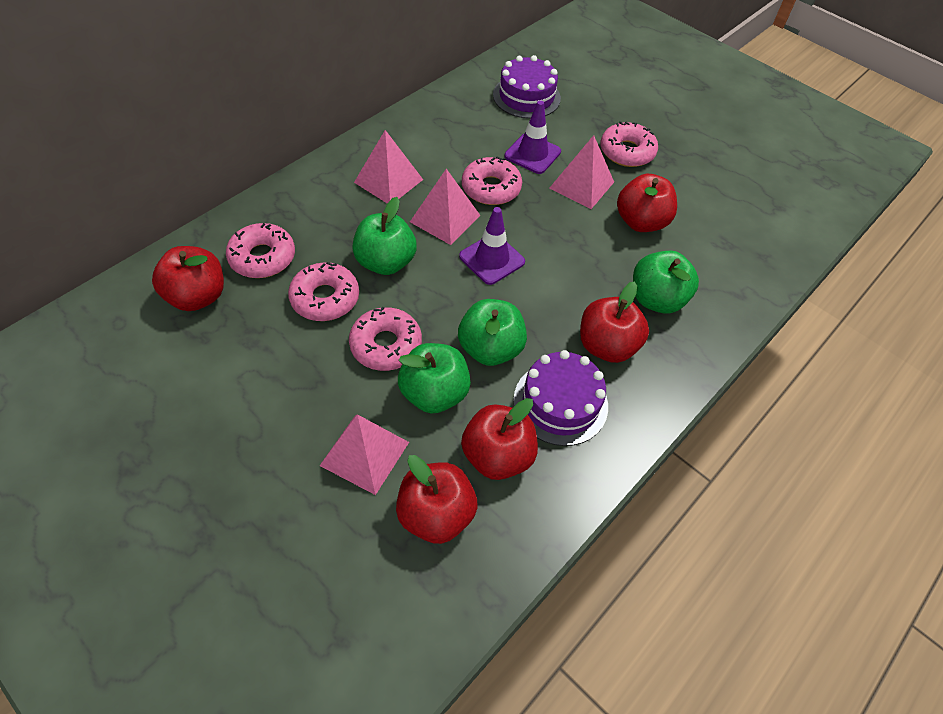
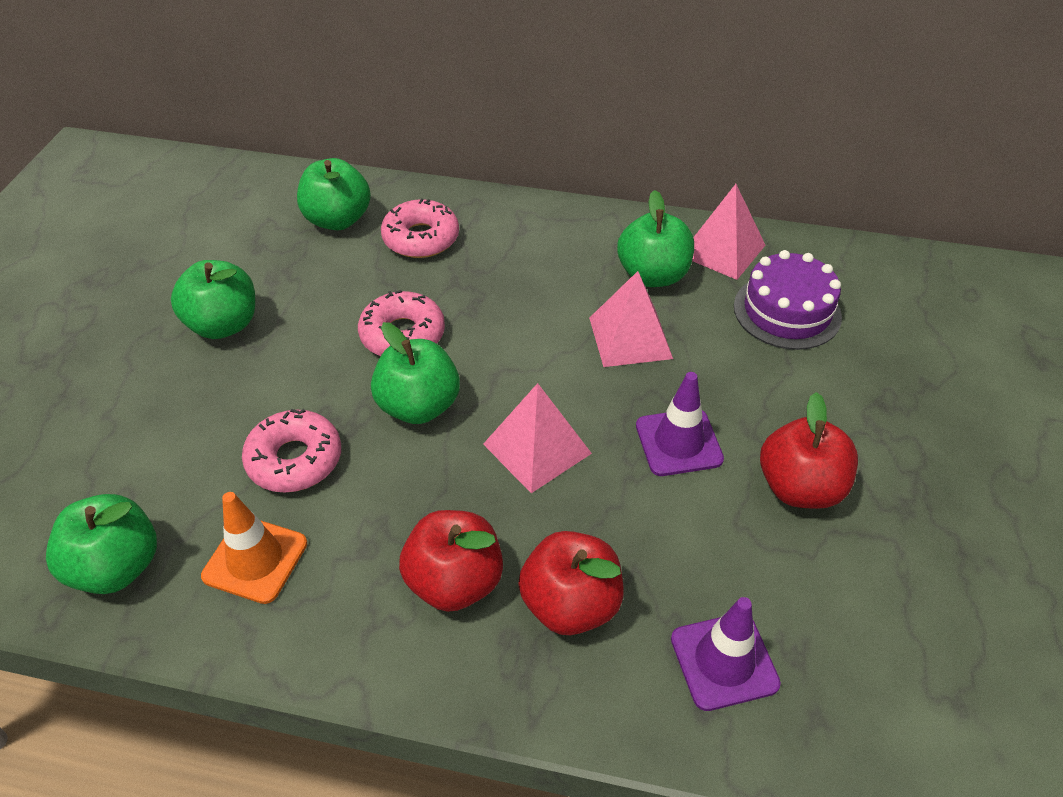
green apple: 4 -> 5
orange traffic cone: 0 -> 1
pink donut: 5 -> 3
pink pyramid: 4 -> 3
purple cake: 2 -> 1
red apple: 5 -> 3

